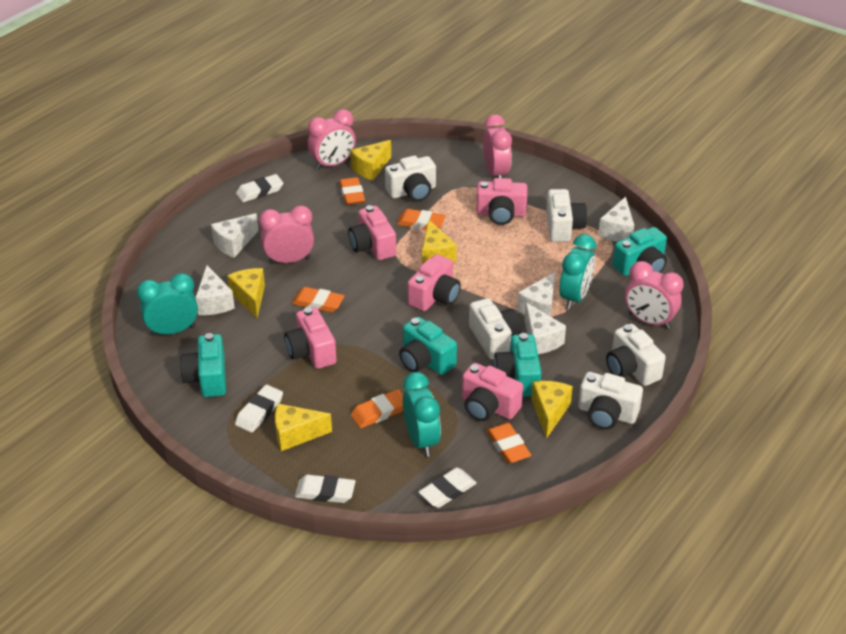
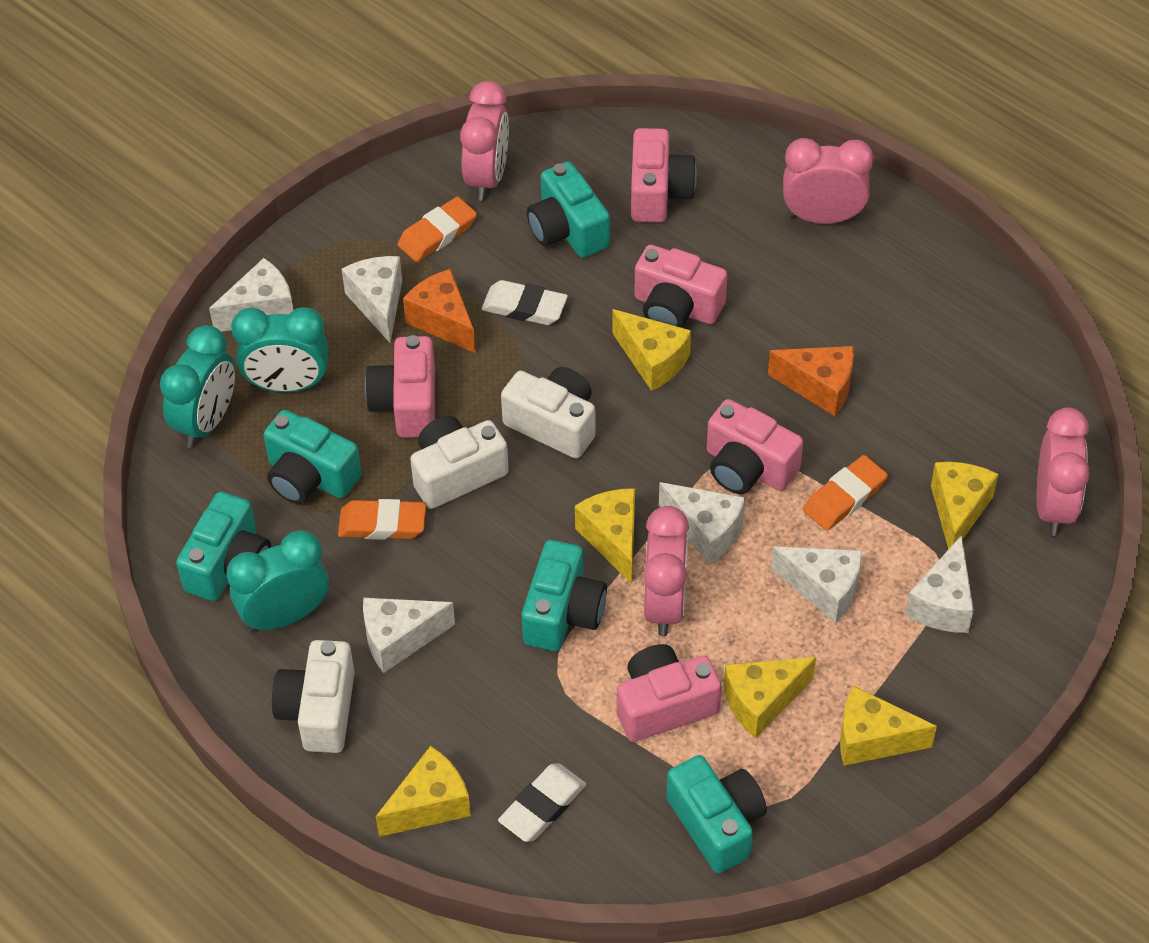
orange cheese: 0 -> 2
orange eraser: 5 -> 3
turquoise camera: 4 -> 5
white camera: 5 -> 3
white cheese: 5 -> 6
white eraser: 4 -> 2
yellow cheese: 5 -> 6

